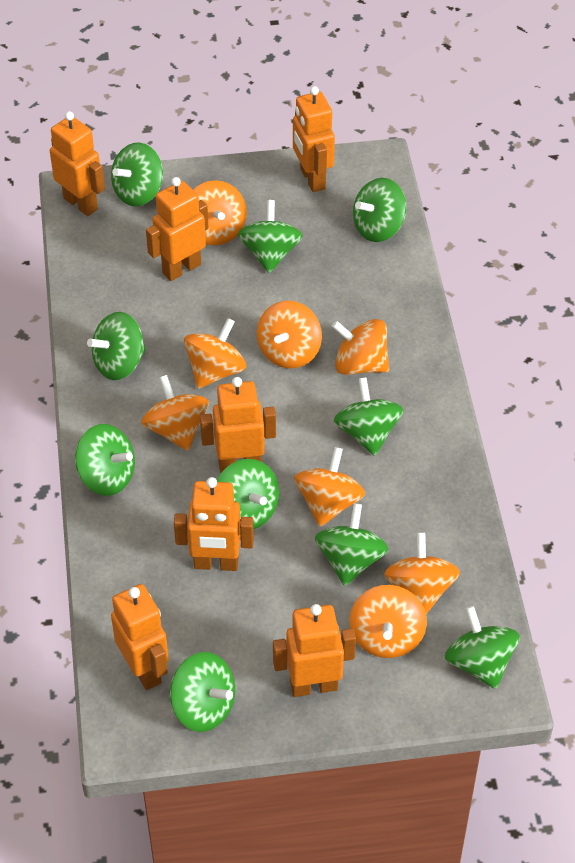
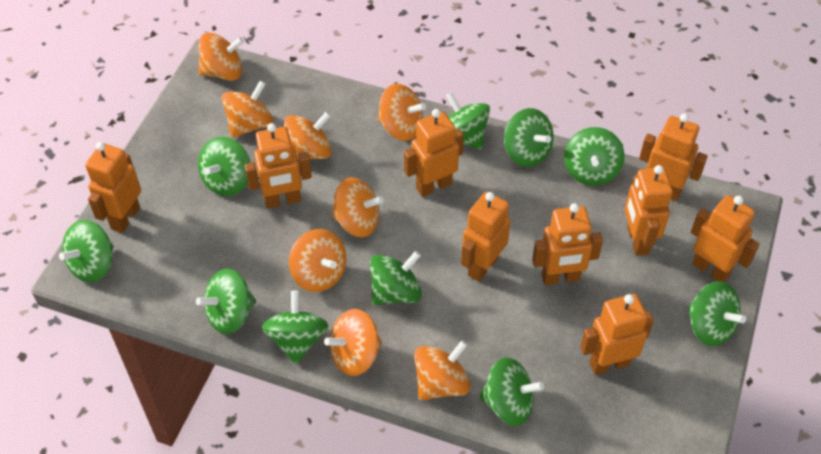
orange robot: 7 -> 9

